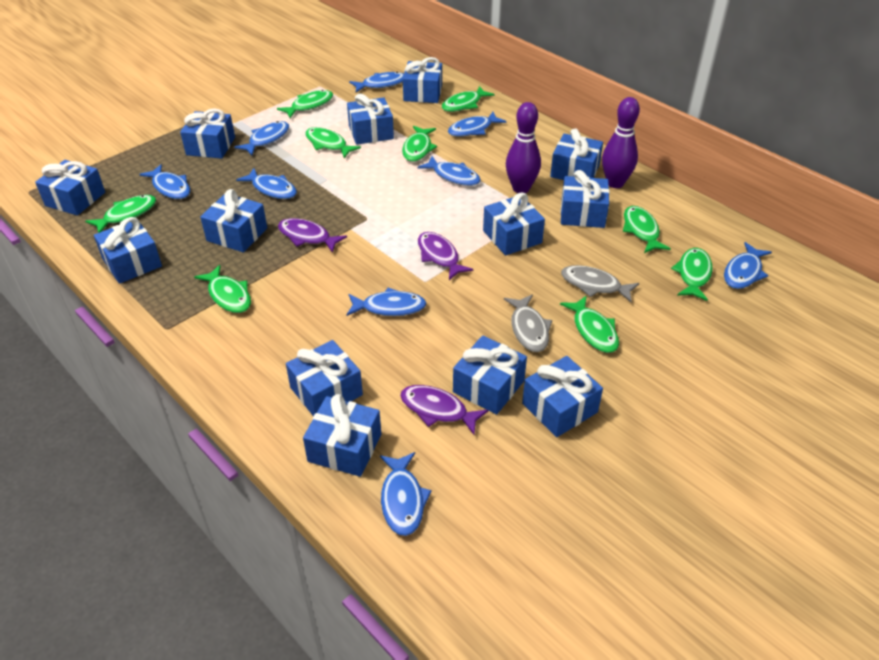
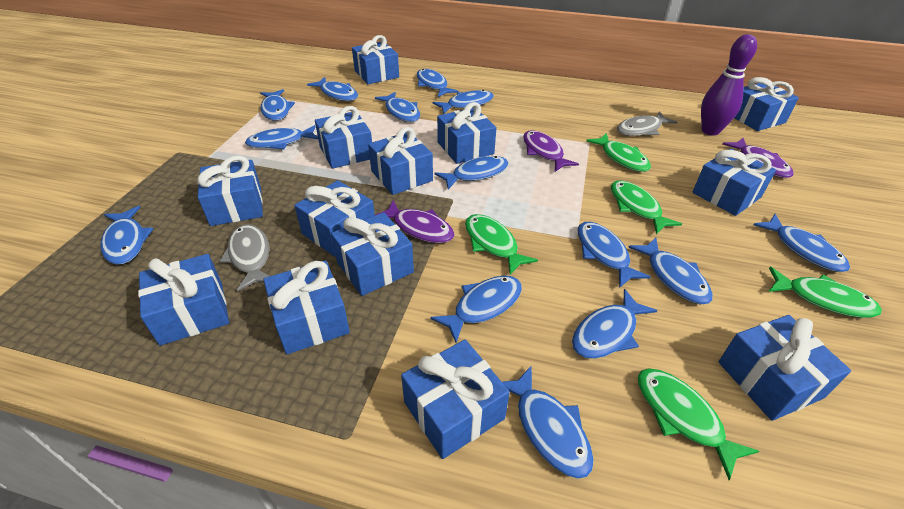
blue fish: 9 -> 14
green fish: 9 -> 5
purple bowling pin: 2 -> 1

